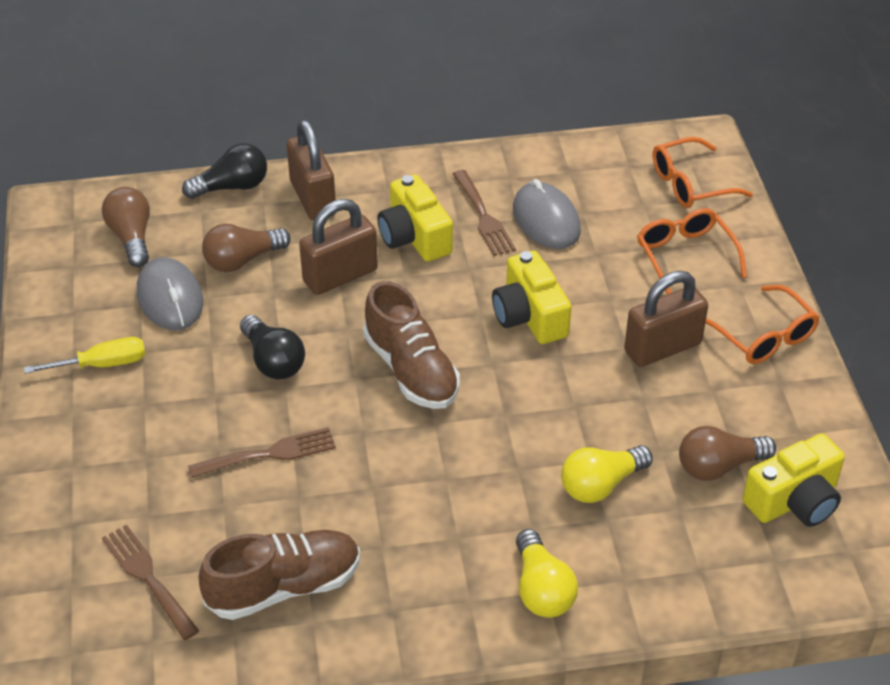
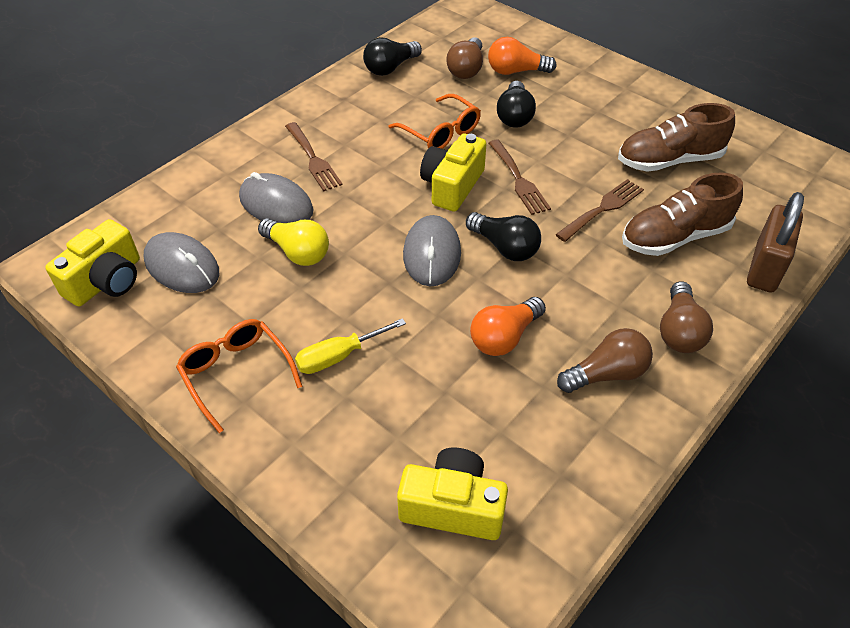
black light bulb: 2 -> 3
brown padlock: 3 -> 1
grey mouse: 2 -> 3
orange glasses: 3 -> 2
orange light bulb: 0 -> 2
yellow light bulb: 2 -> 1

